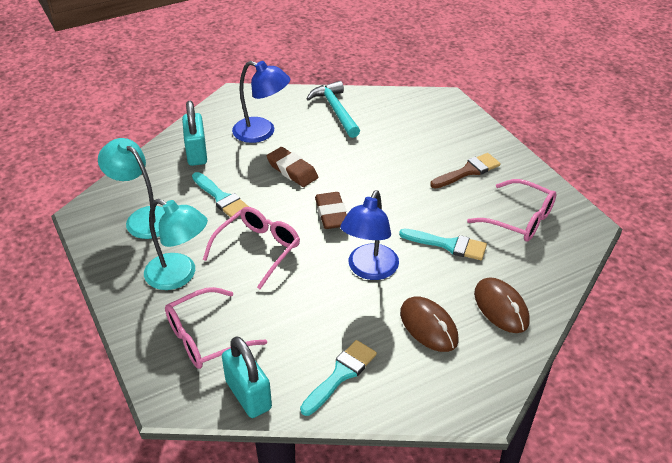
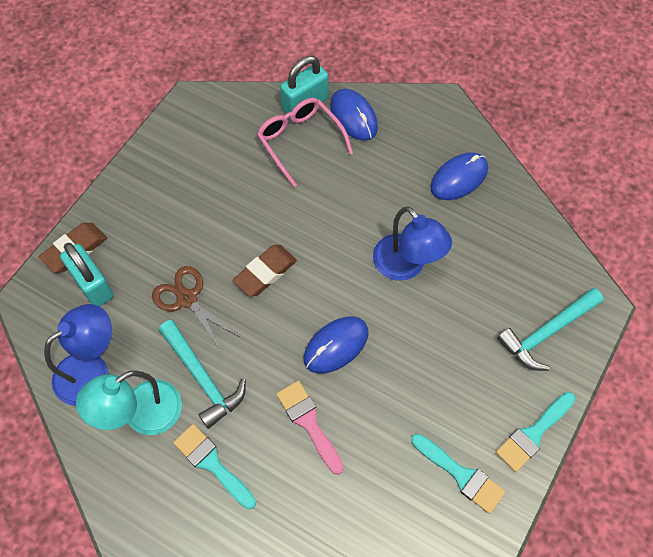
blue mouse: 0 -> 3
brown brush: 1 -> 0
brown mouse: 2 -> 0
brown scissors: 0 -> 1
pink brush: 0 -> 1
pink glasses: 3 -> 1
turquoise hammer: 1 -> 2
turquoise lamp: 2 -> 1

